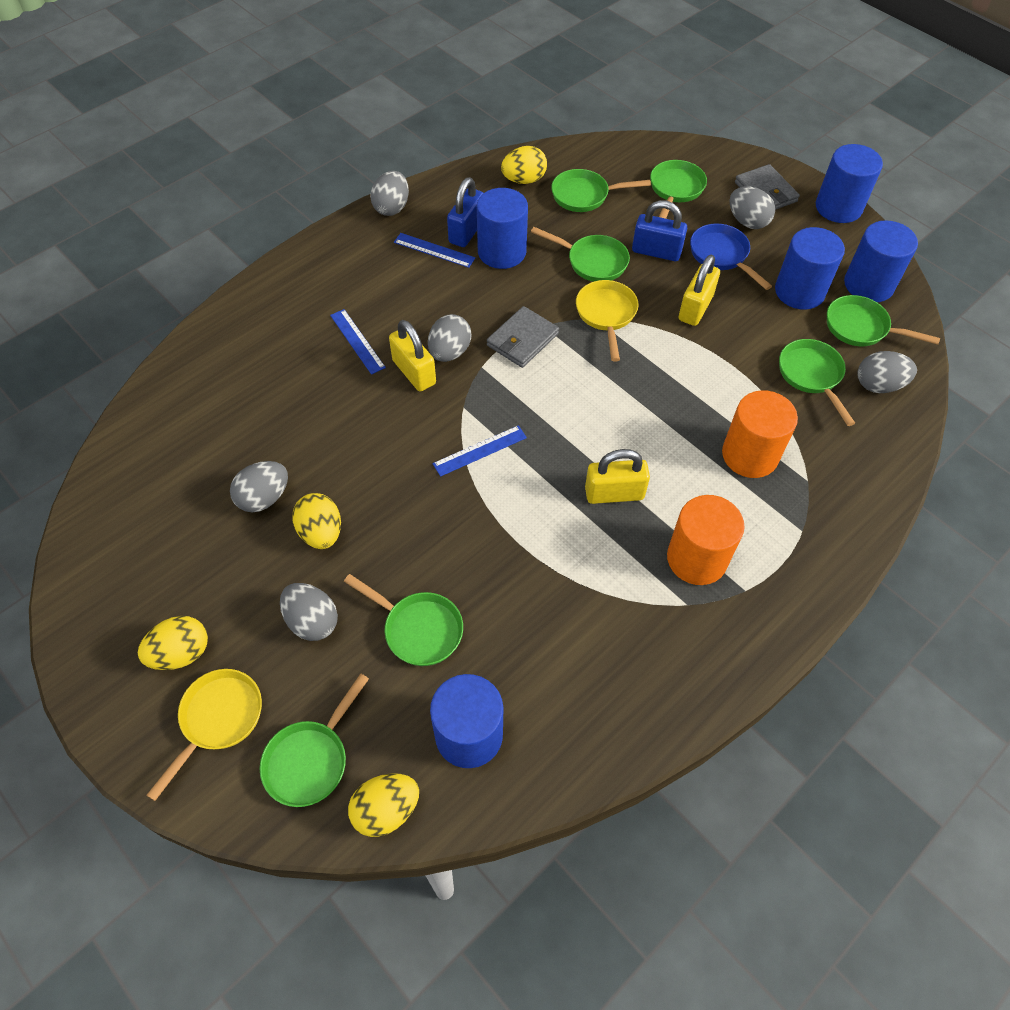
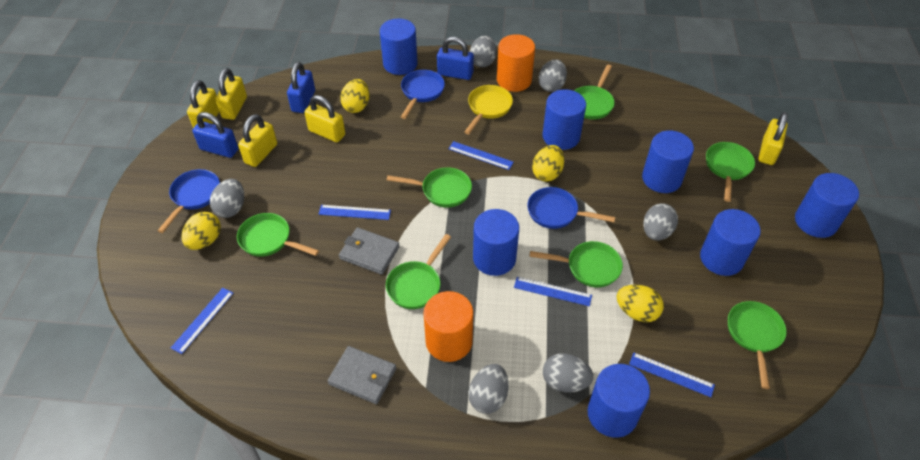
blue cylinder: 5 -> 7
blue padlock: 2 -> 3
blue pan: 1 -> 3
blue ruler: 3 -> 5
yellow padlock: 3 -> 5
yellow pan: 2 -> 1

